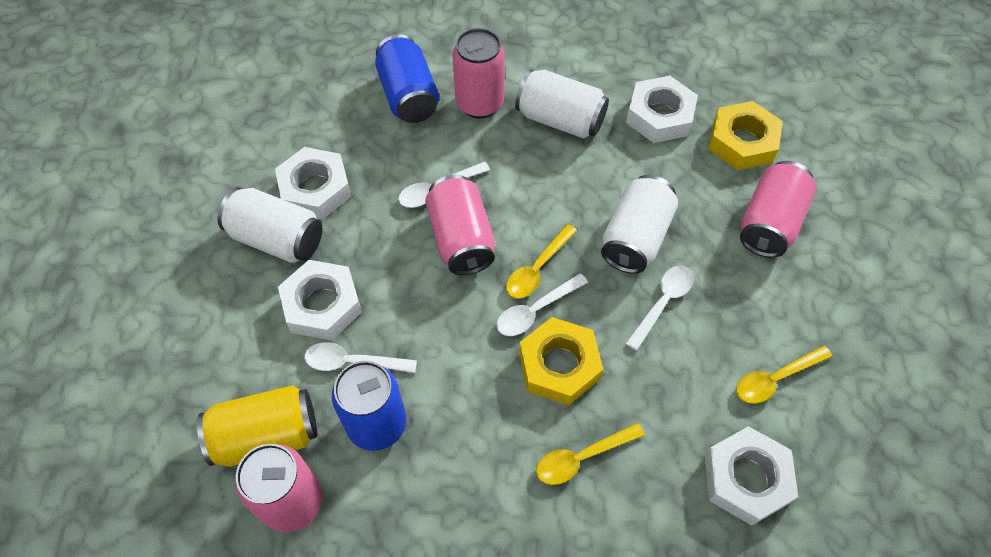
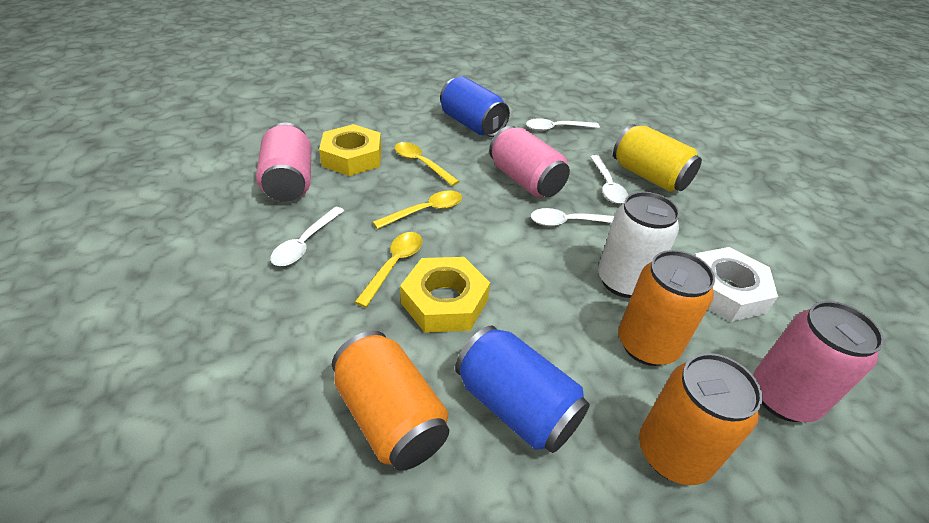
orange can: 0 -> 3
pink can: 4 -> 3
white can: 3 -> 1
white nut: 4 -> 1

